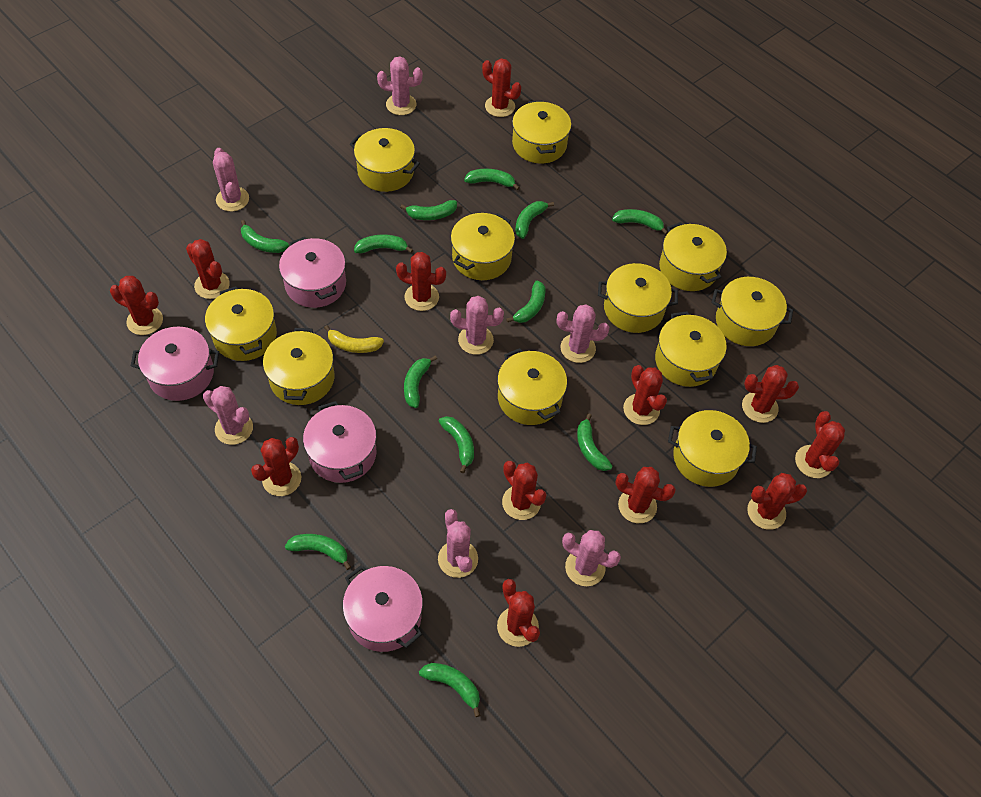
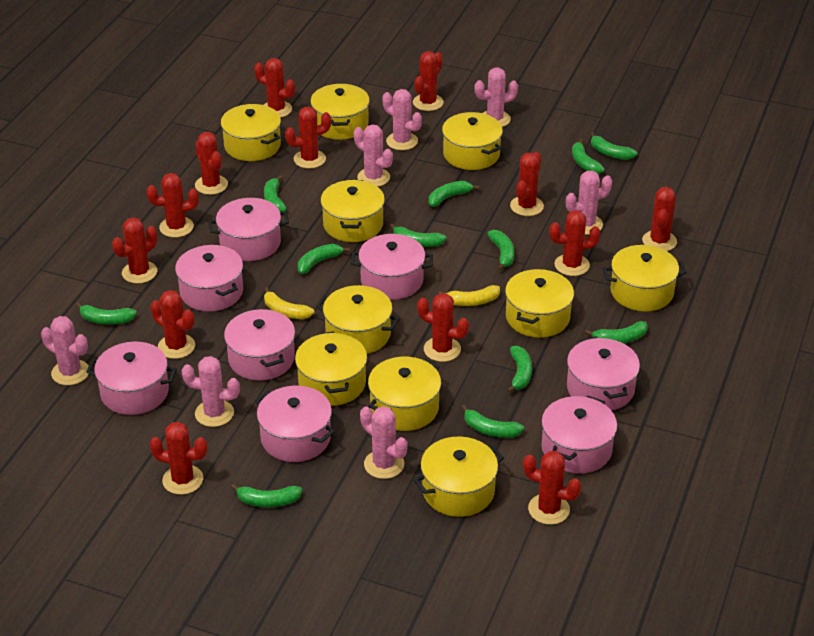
pink pot: 4 -> 8
red cactus: 12 -> 13
yellow banana: 1 -> 2
yellow pot: 11 -> 10

